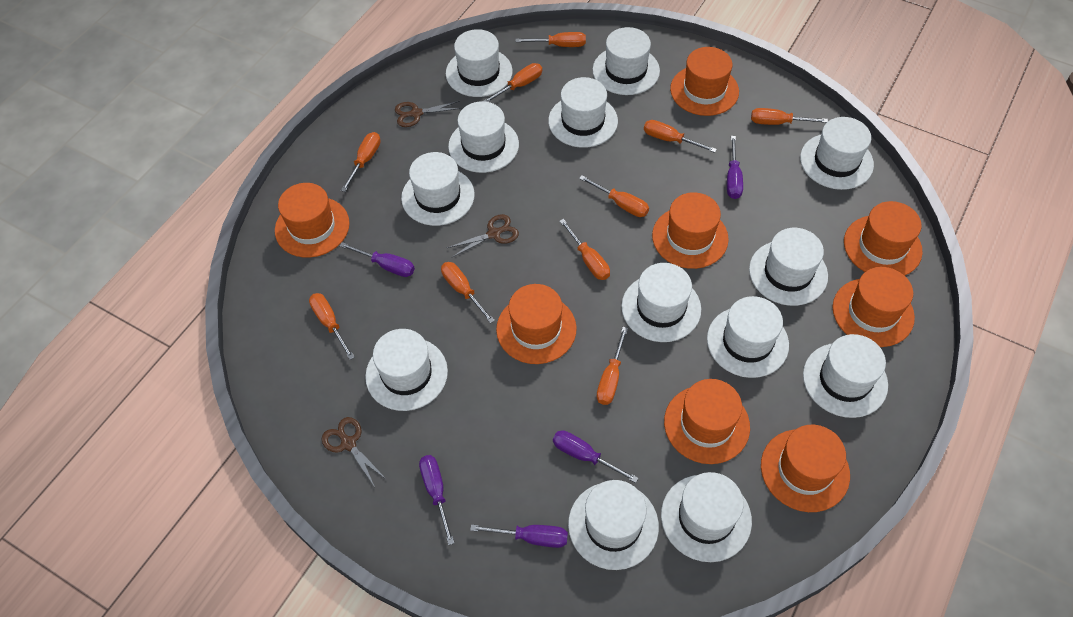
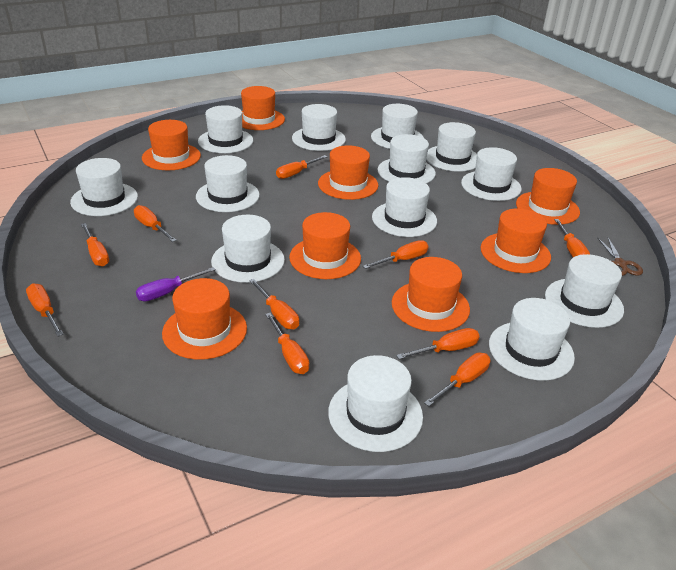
brown scissors: 3 -> 1
purple screwdriver: 5 -> 1

